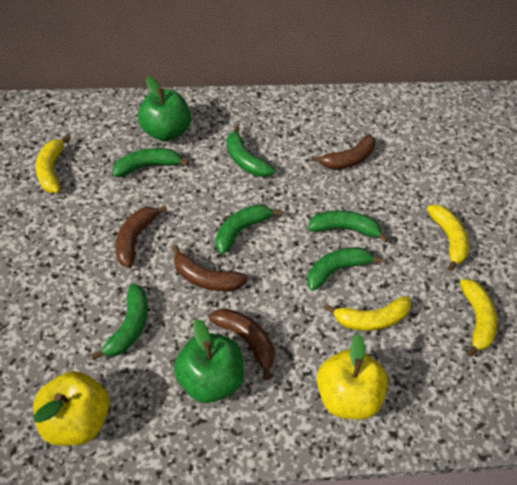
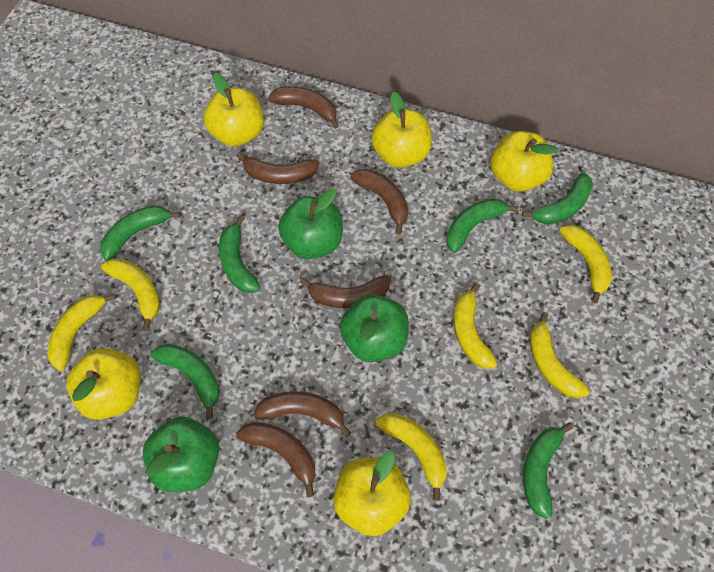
brown banana: 4 -> 6
green apple: 2 -> 3
yellow apple: 2 -> 5
yellow banana: 4 -> 6

